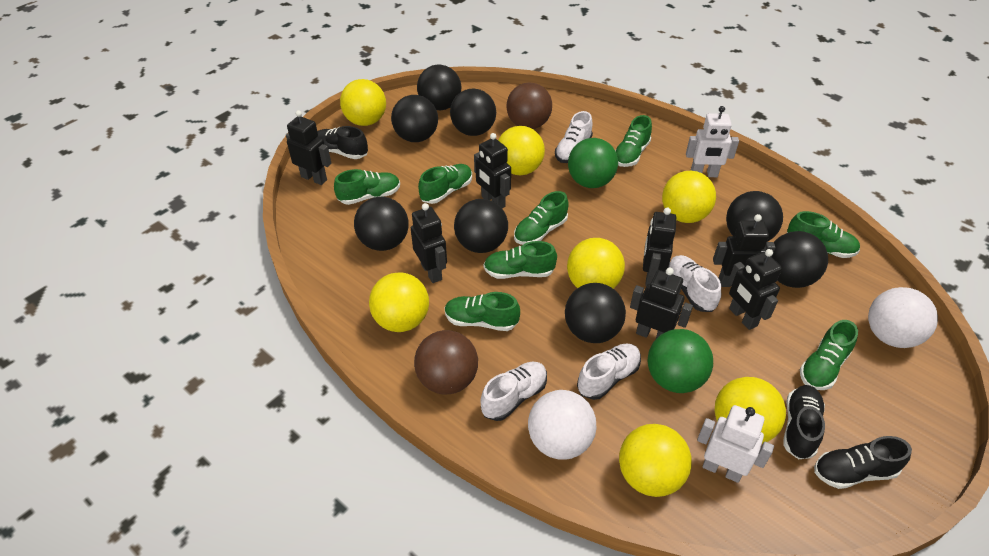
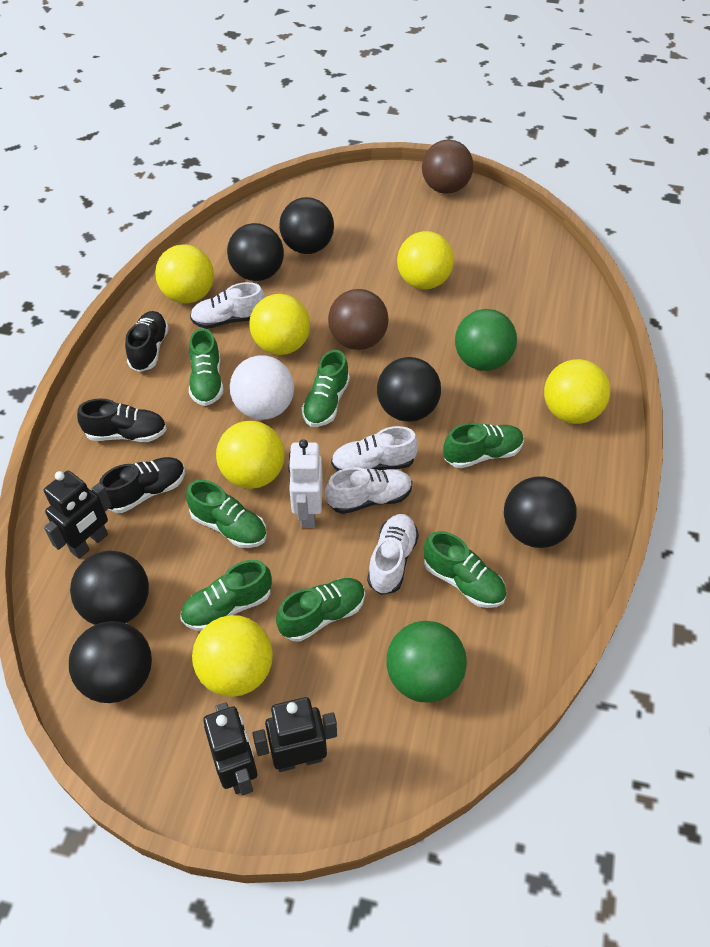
black ball: 8 -> 6
black robot: 7 -> 3
green shoe: 8 -> 7
white ball: 2 -> 1
white robot: 2 -> 1
yellow ball: 7 -> 6

